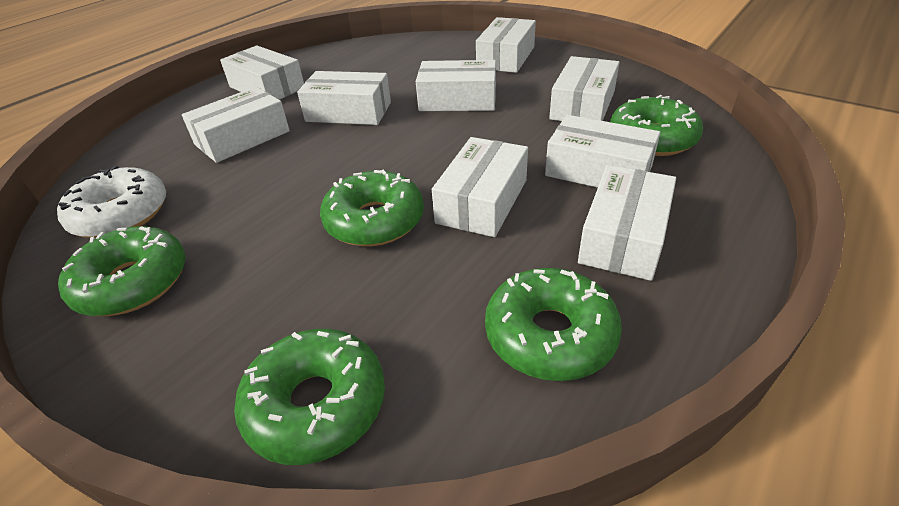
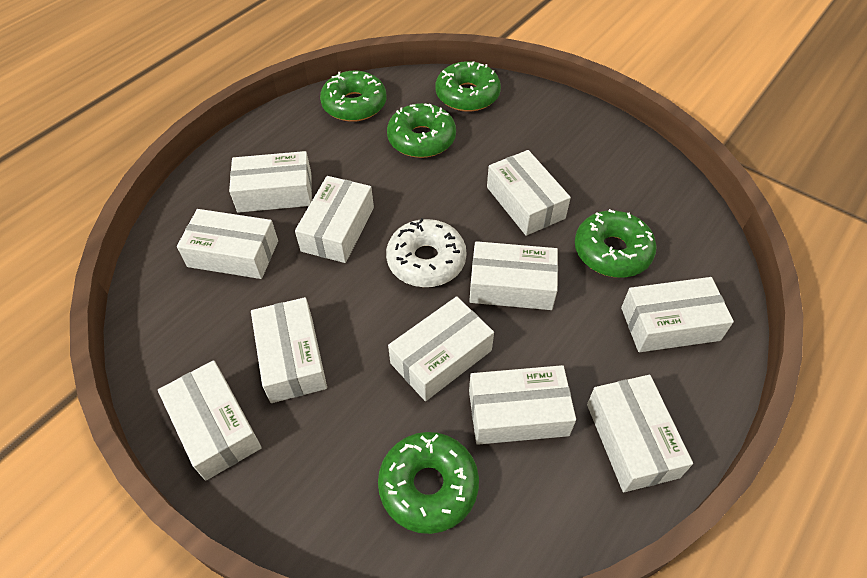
white box: 9 -> 11

